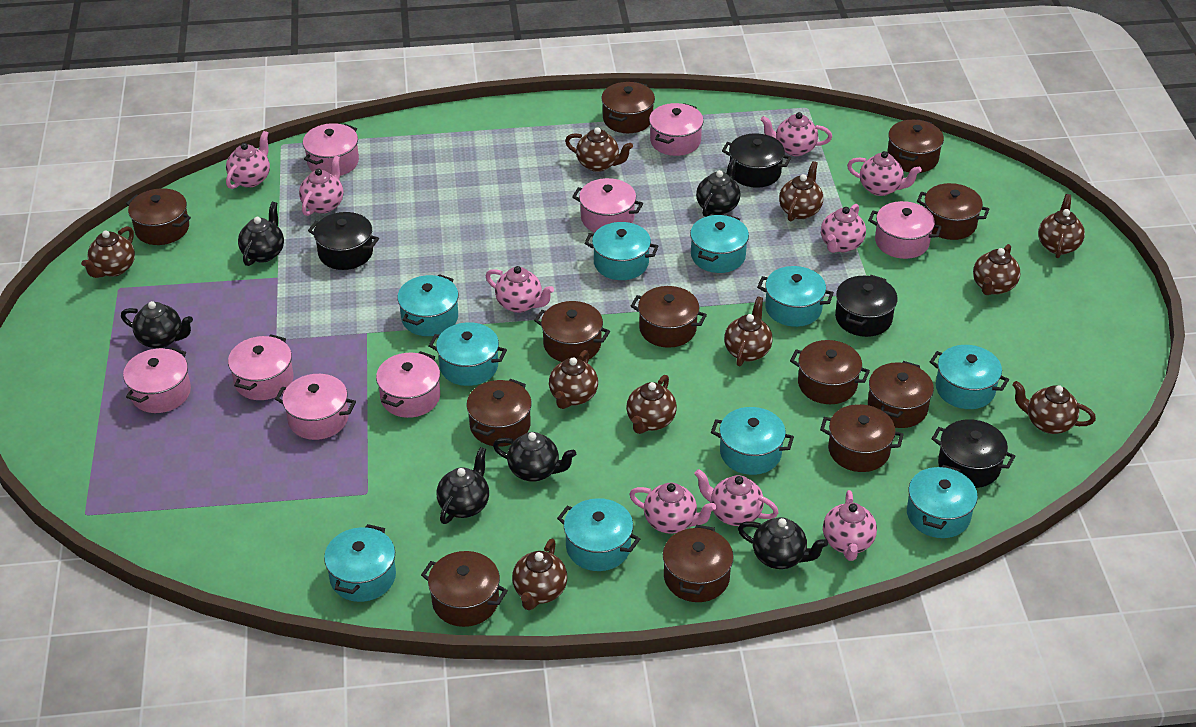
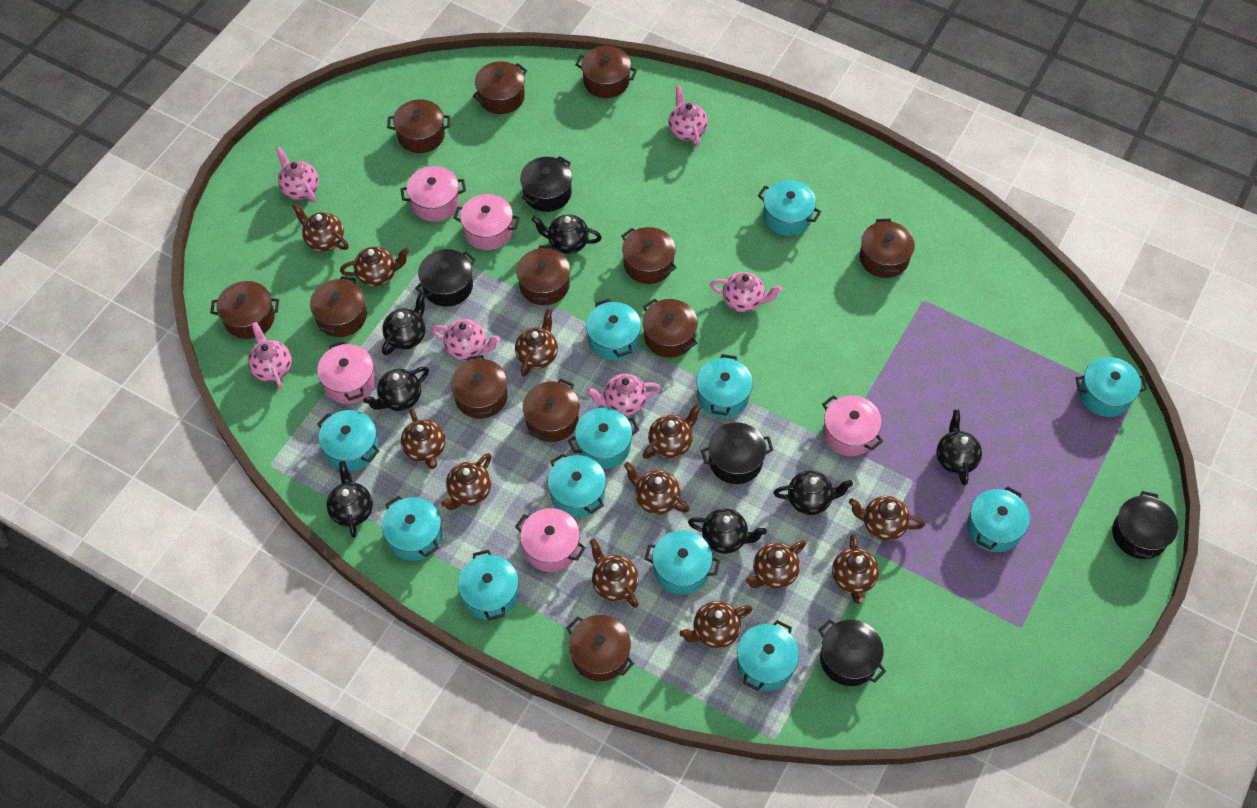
black pot: 4 -> 5
black teapot: 6 -> 7
brown teapot: 10 -> 12
pink pot: 8 -> 5
pink teapot: 9 -> 6
turquoise pot: 10 -> 12

